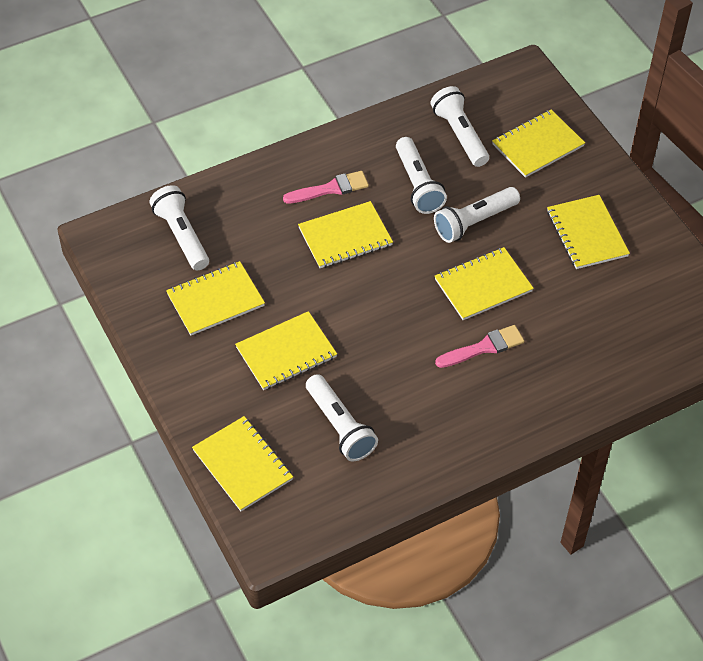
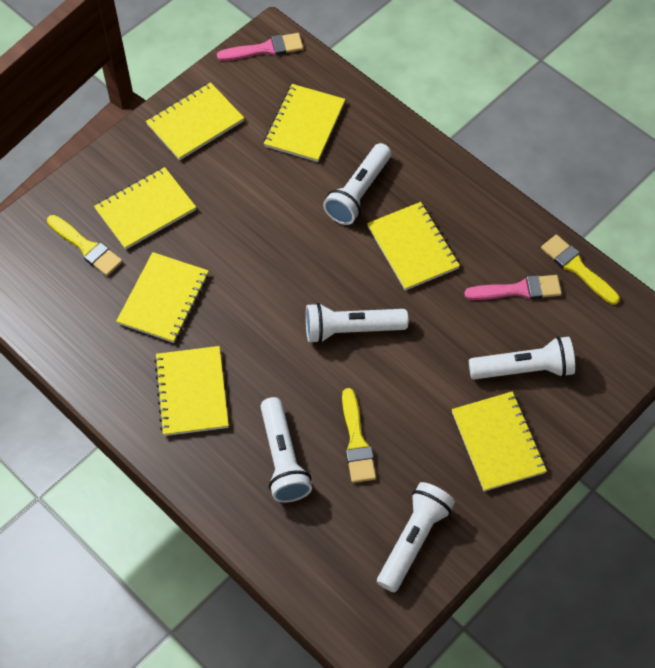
yellow brush: 0 -> 3

